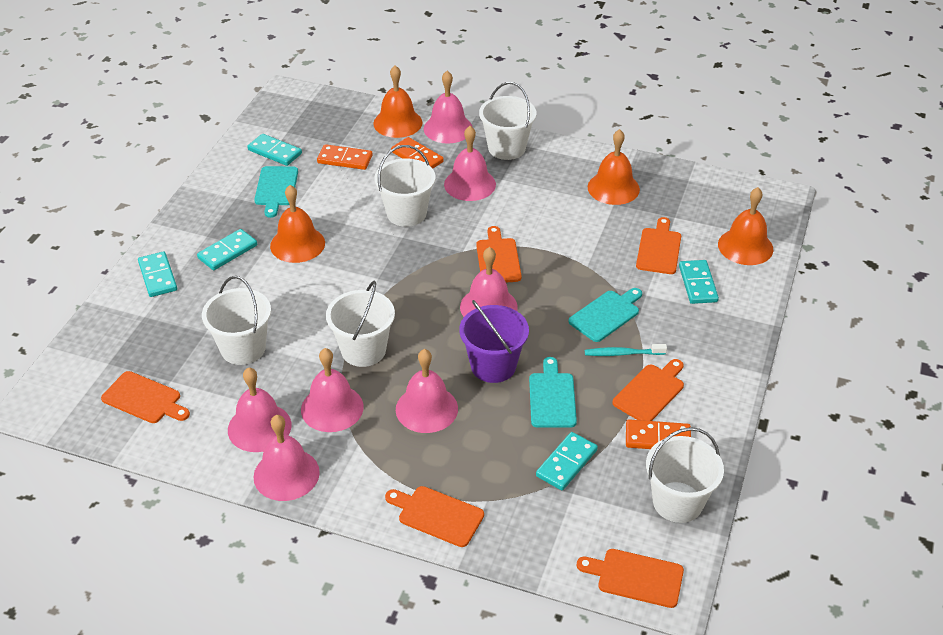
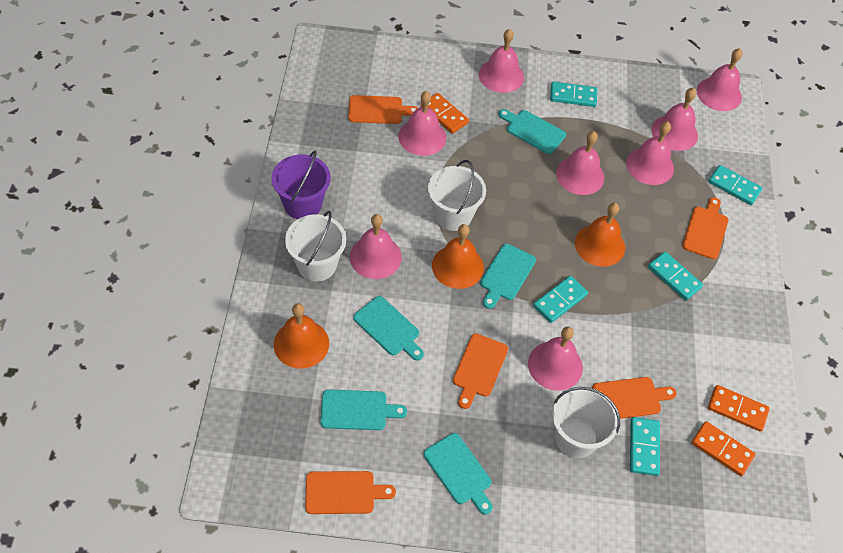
orange bell: 4 -> 3
orange cutting board: 6 -> 5
pink bell: 7 -> 8
turquoise cutting board: 3 -> 5
turquoise toothbrush: 1 -> 0
white bucket: 5 -> 3

